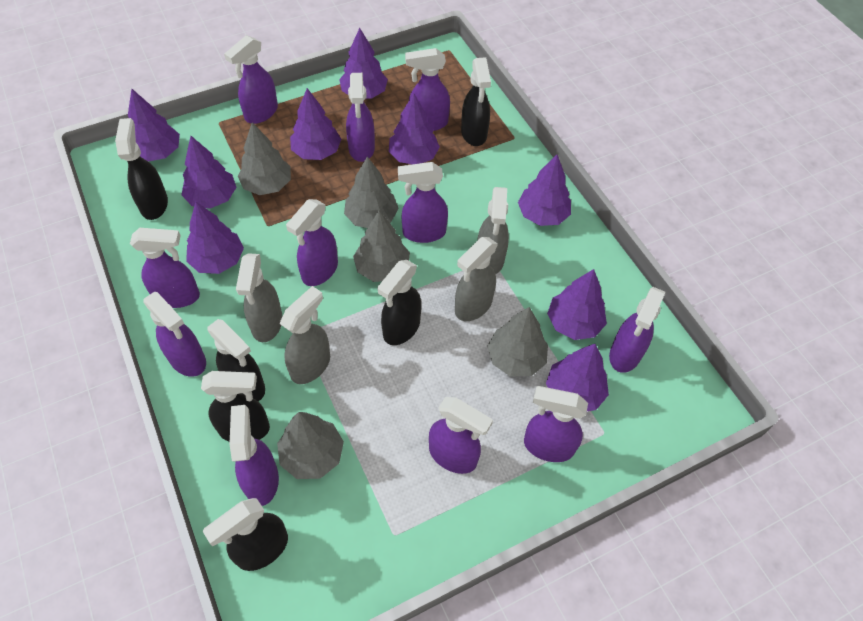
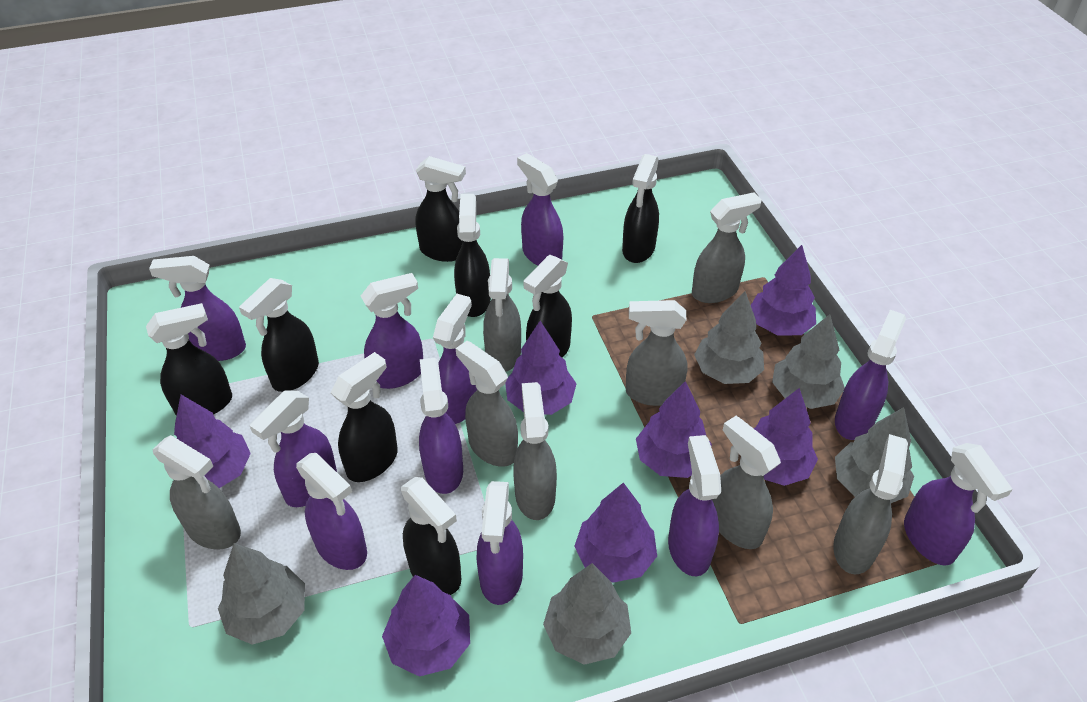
black spray bottle: 6 -> 8
grey spray bottle: 4 -> 8
purple tree: 9 -> 7

